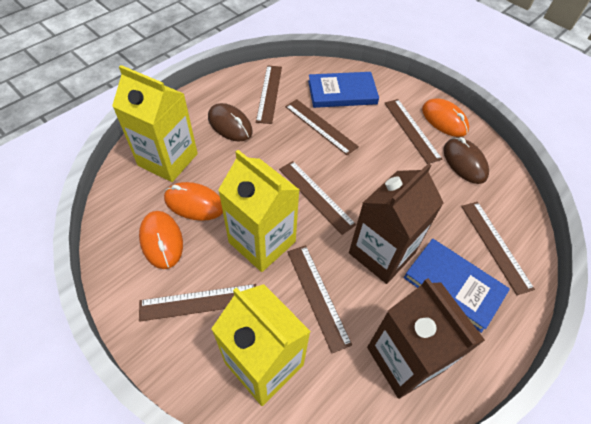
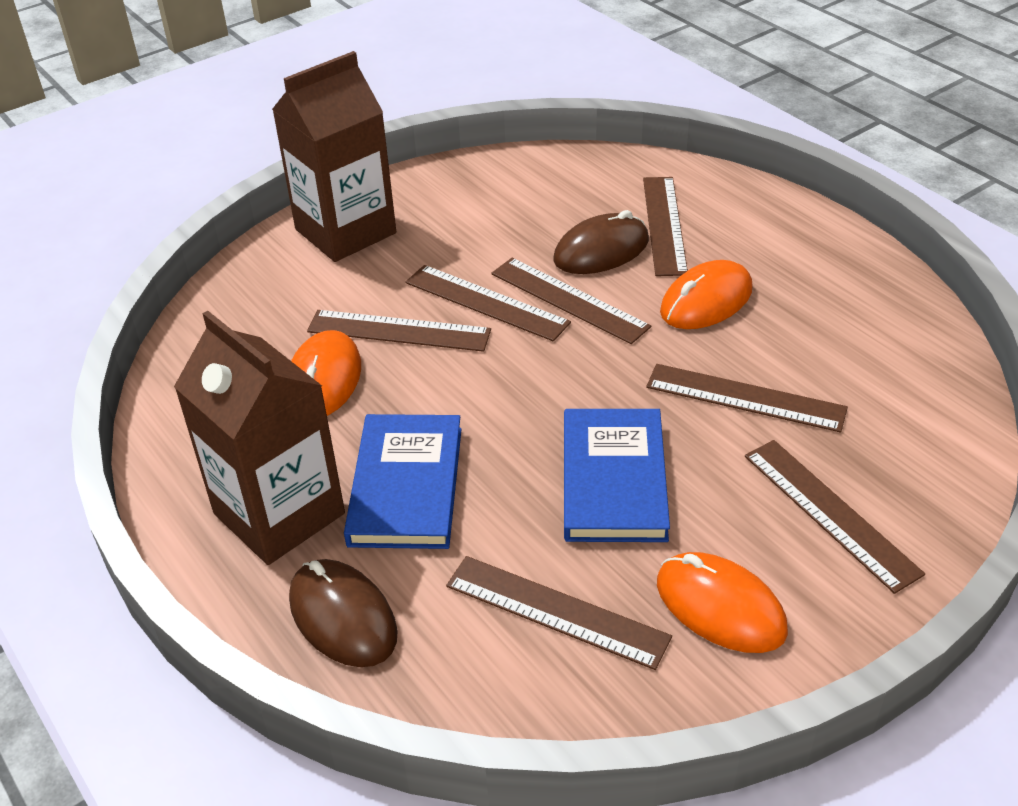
yellow carton: 3 -> 0

